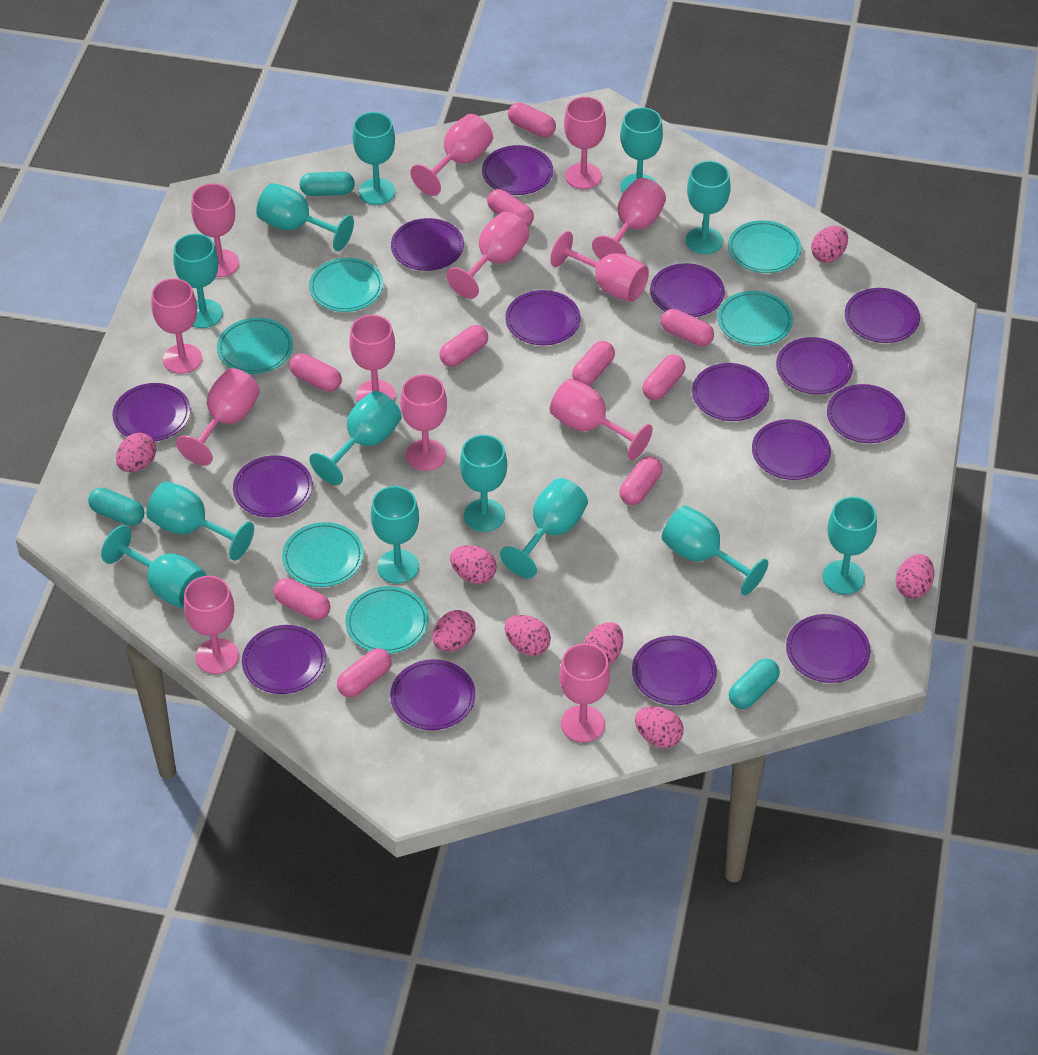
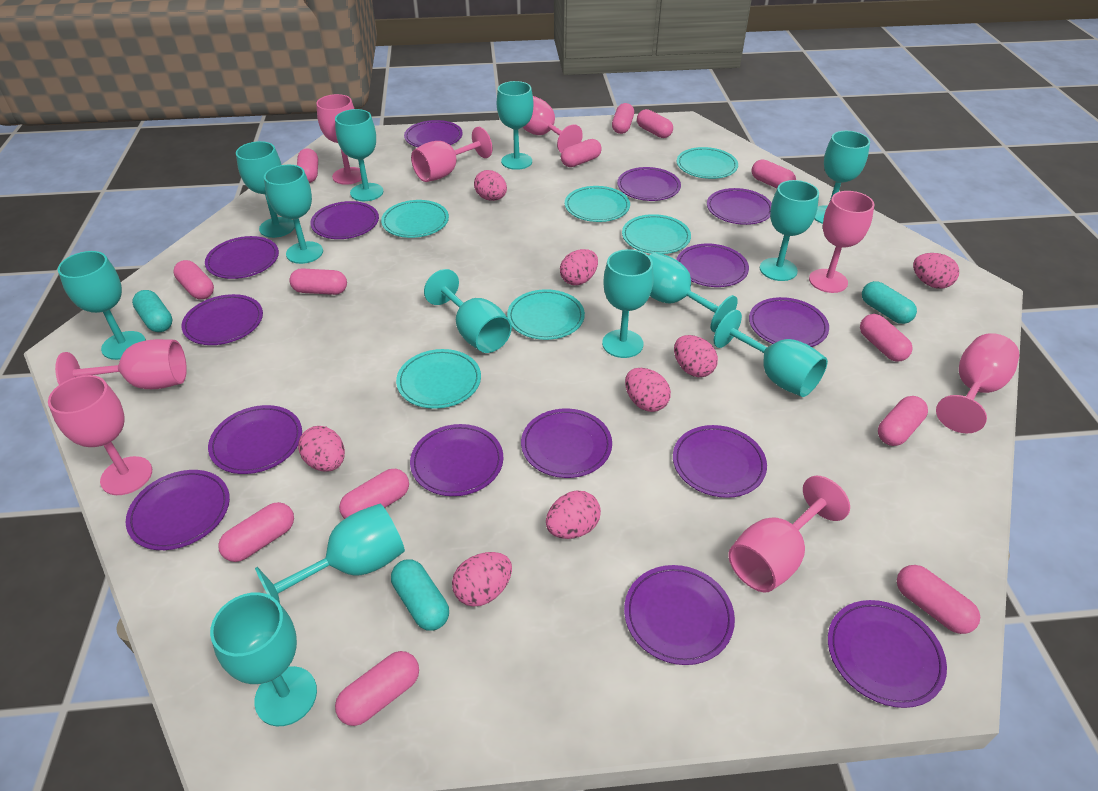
pink capsule: 10 -> 13
pink goblet: 13 -> 8

